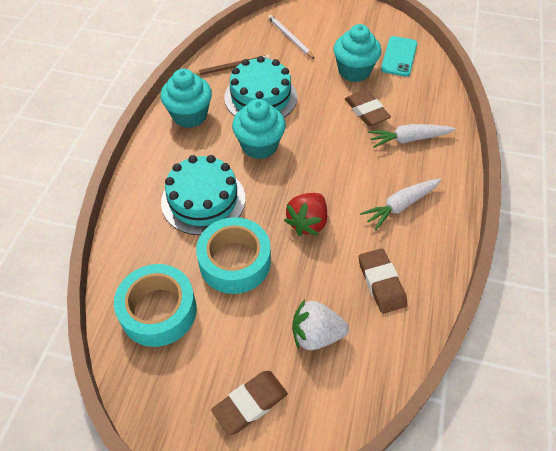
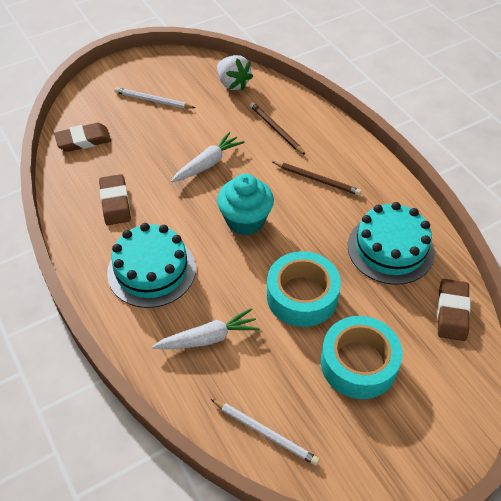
brown pencil: 1 -> 2
red strawberry: 1 -> 0
turquoise cupcake: 3 -> 1
turquoise phone: 1 -> 0
white pencil: 1 -> 2

